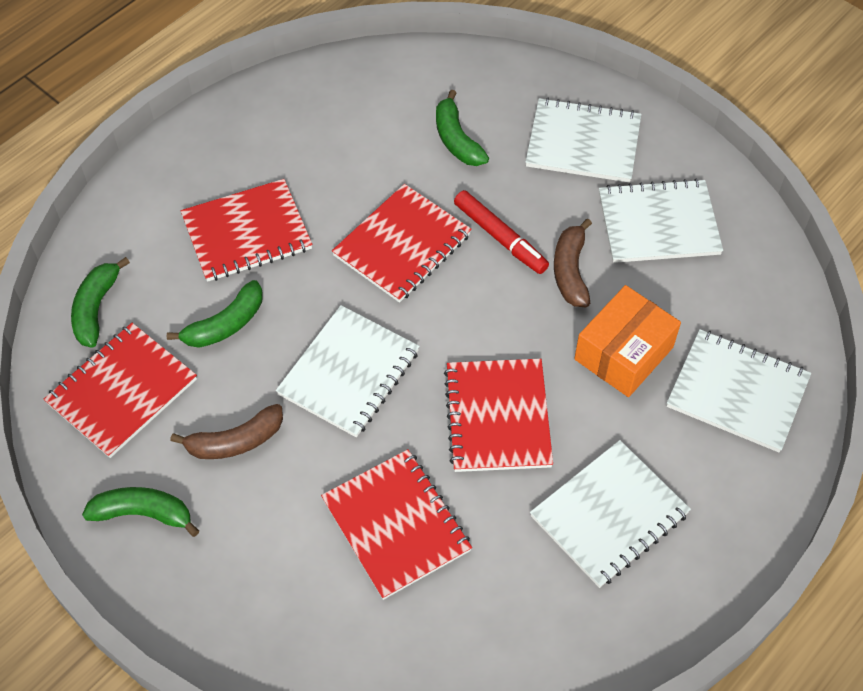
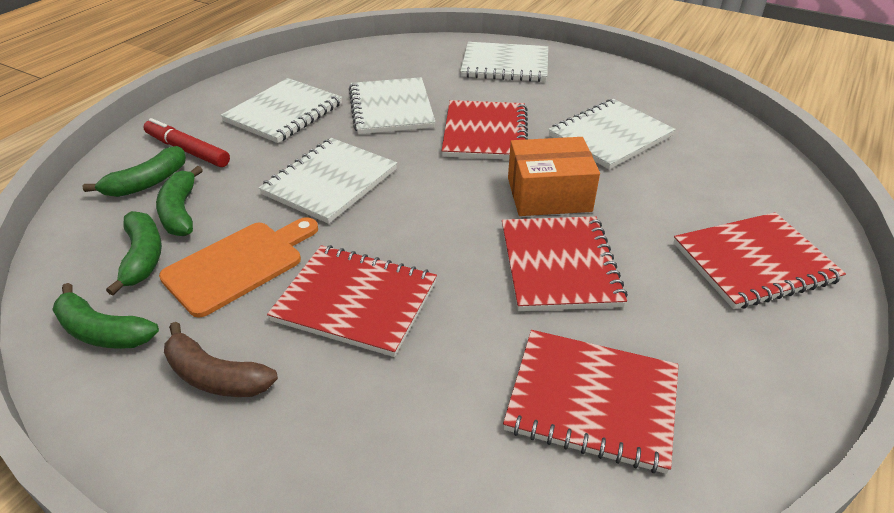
brown banana: 2 -> 1
orange cutting board: 0 -> 1

